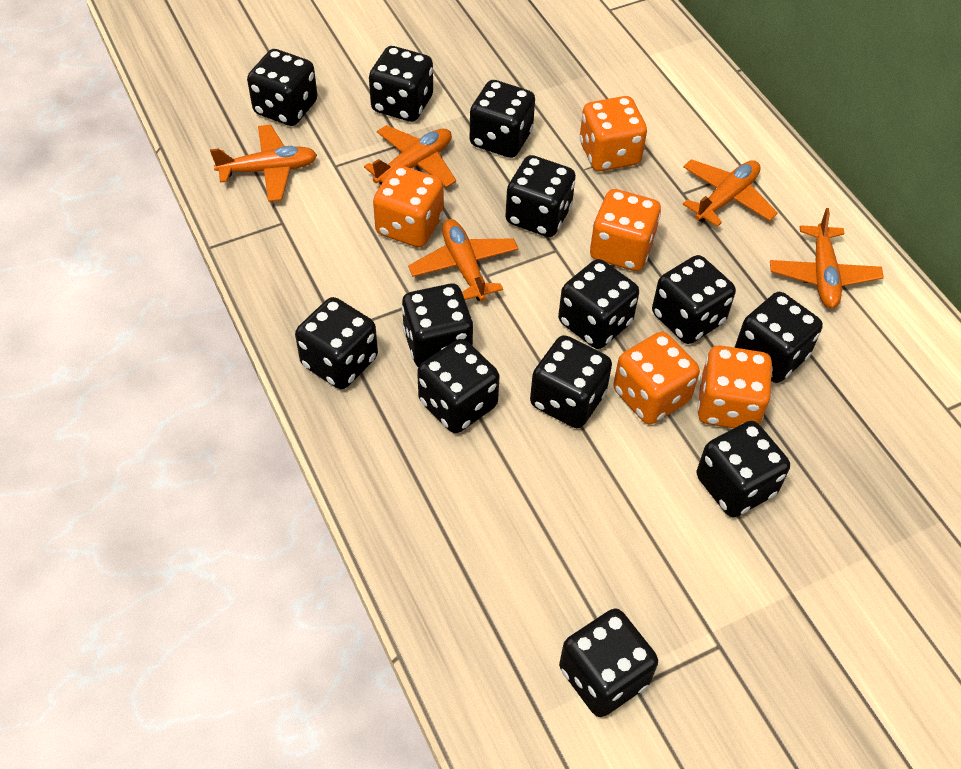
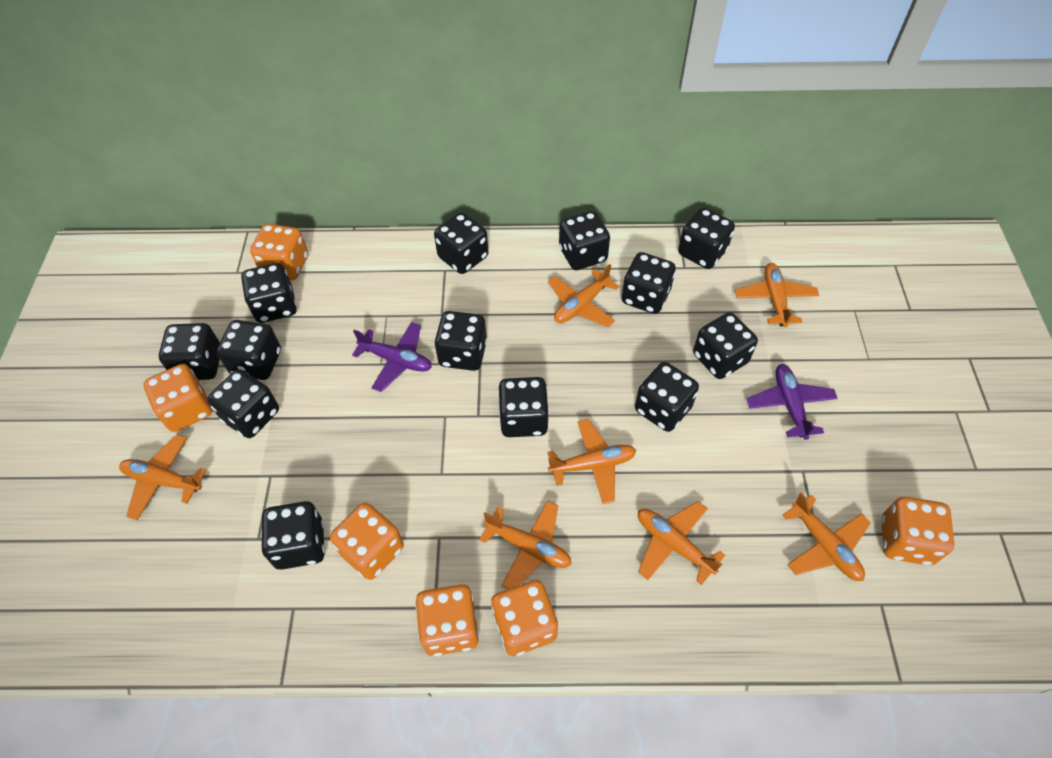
orange dice: 5 -> 6
orange plane: 5 -> 7
purple plane: 0 -> 2

